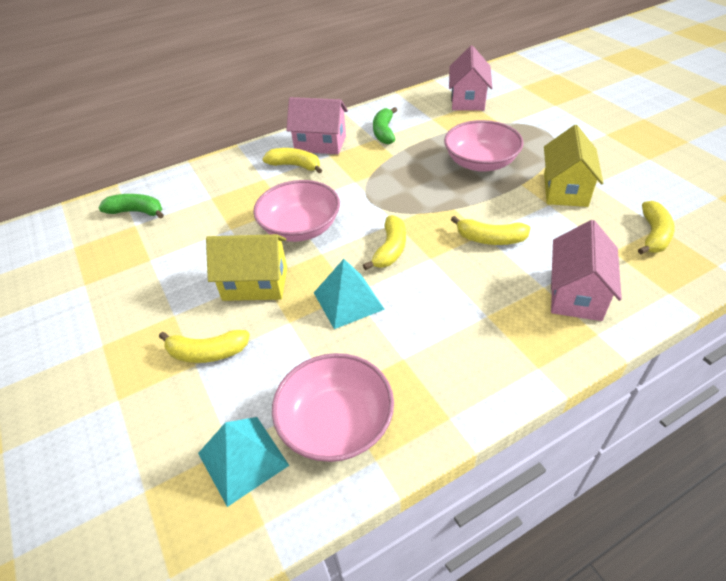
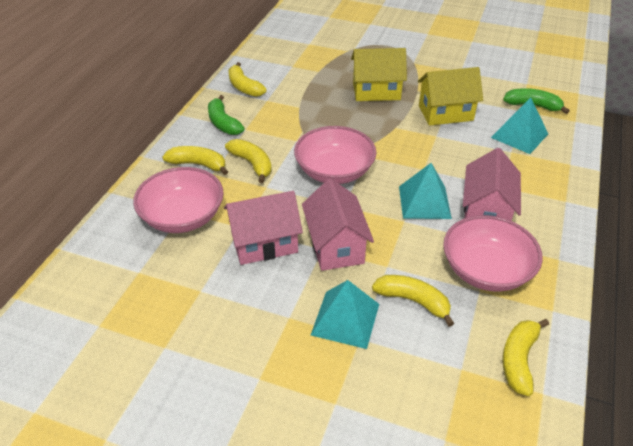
turquoise pyramid: 2 -> 3

